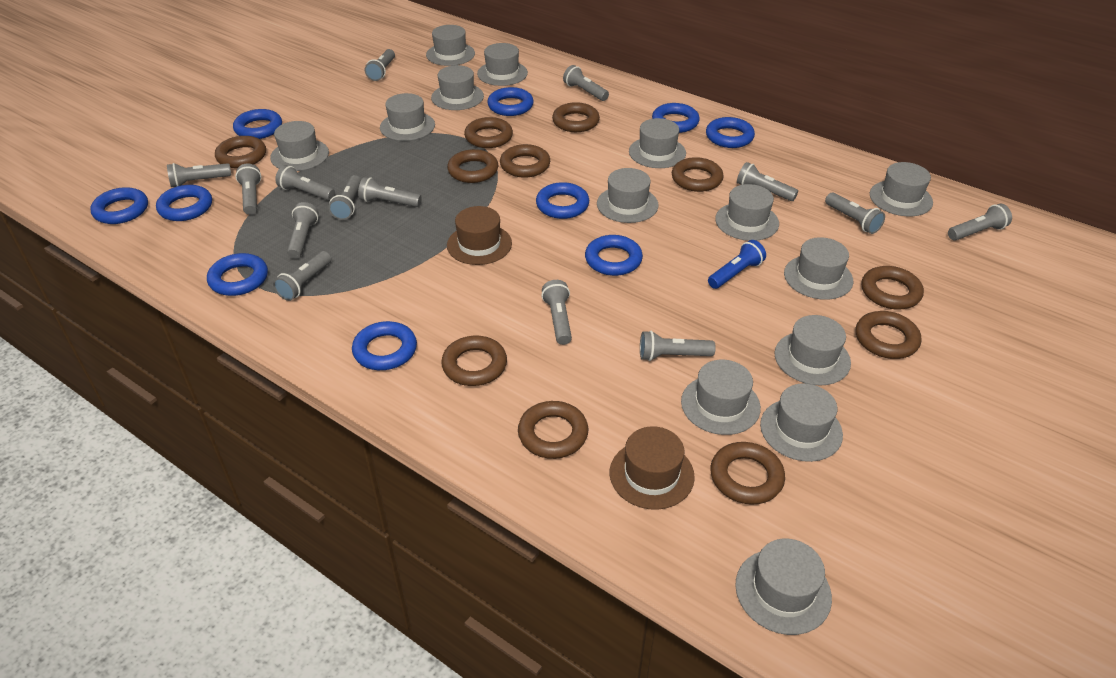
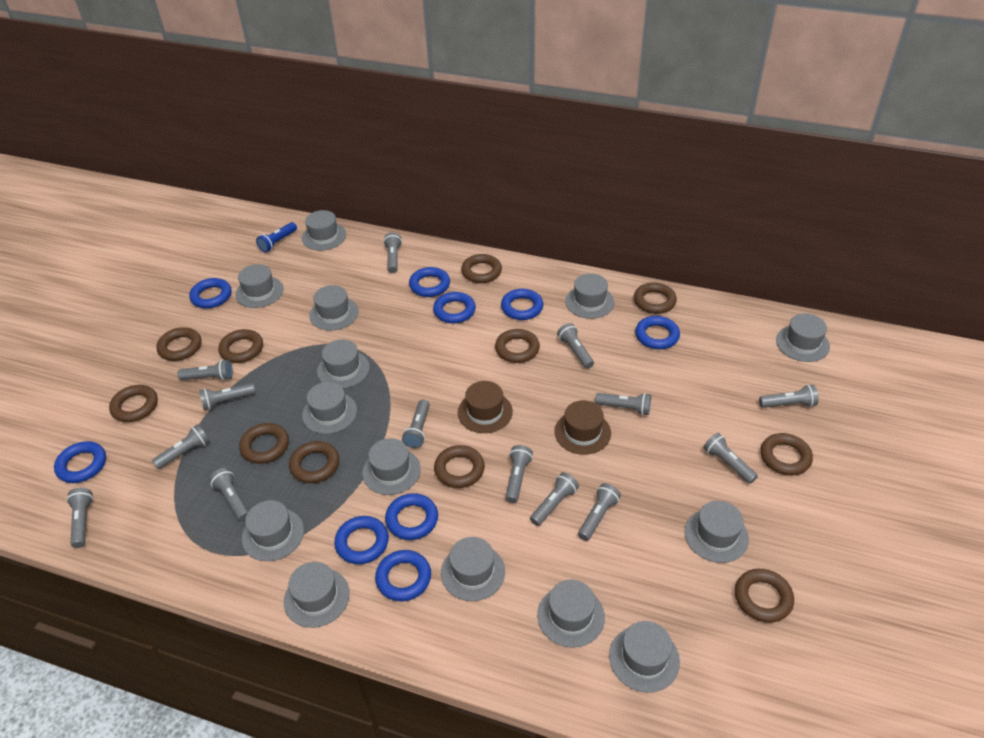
blue ring: 10 -> 9

